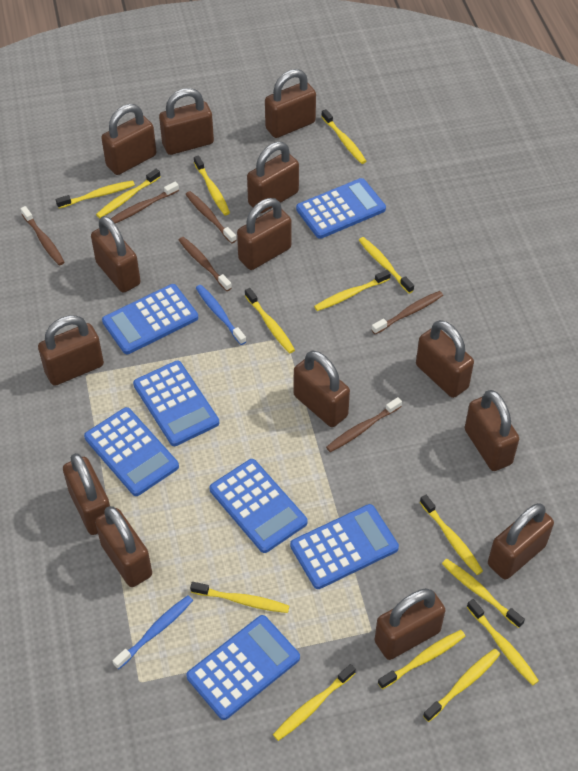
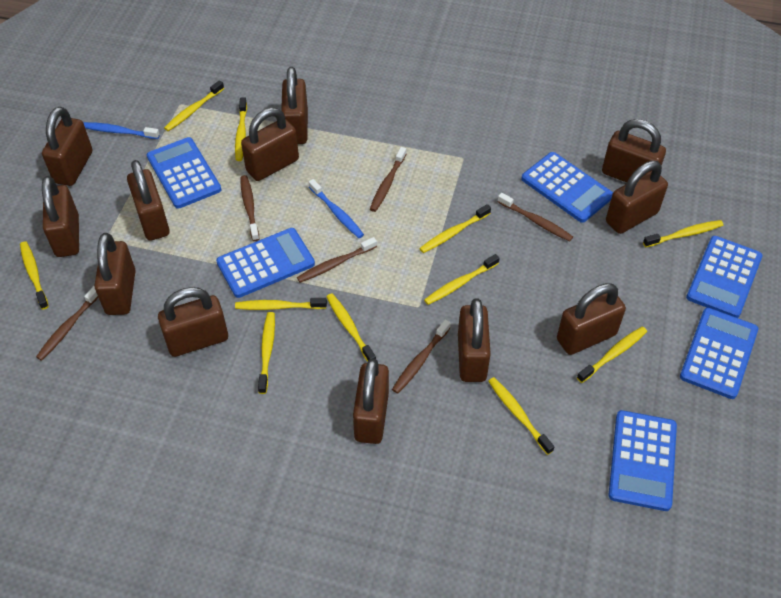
blue calculator: 7 -> 6
brown padlock: 14 -> 12
yellow toothbrush: 14 -> 11

